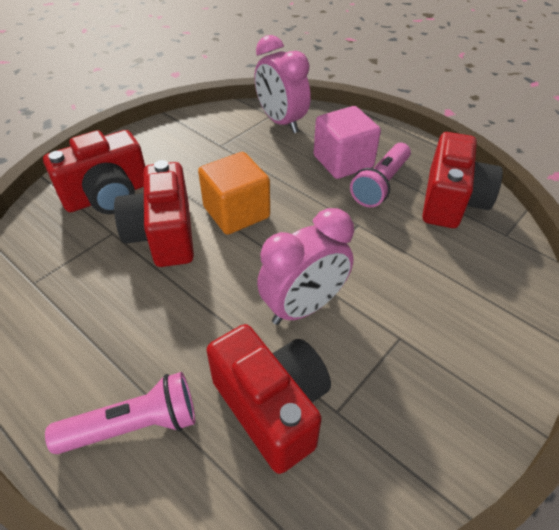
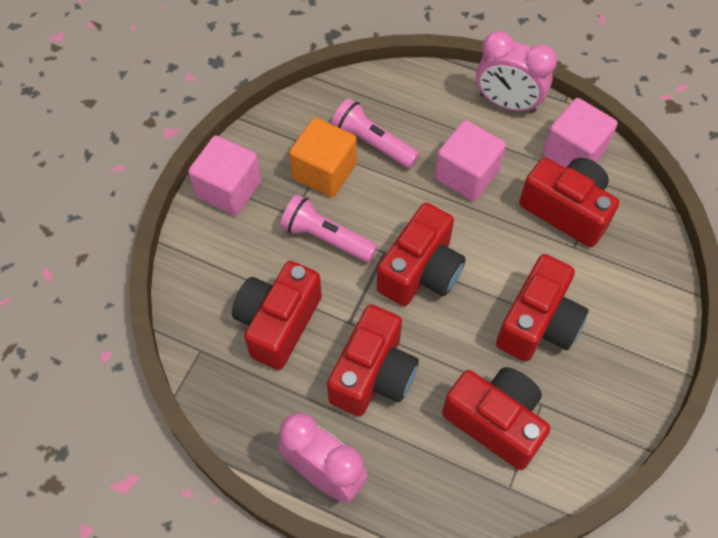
pink cube: 1 -> 3
red camera: 4 -> 6

